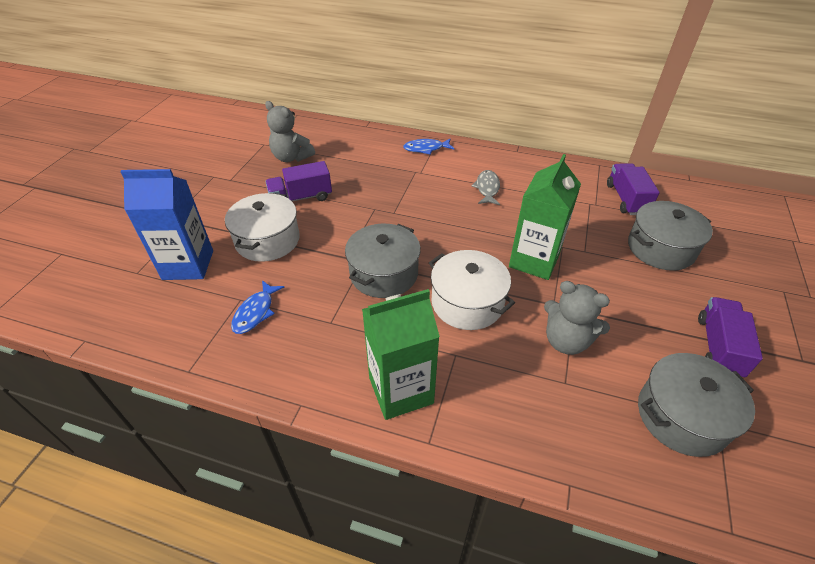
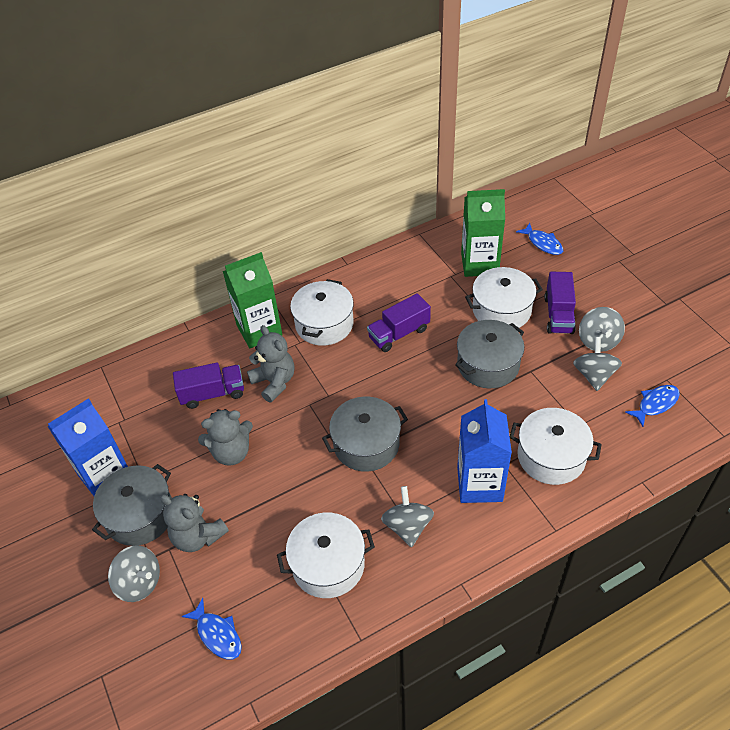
blue carton: 1 -> 2
blue fish: 2 -> 3
grey fish: 1 -> 0
grey spinning top: 0 -> 4
grey teddy bear: 2 -> 3
white pot: 2 -> 4

